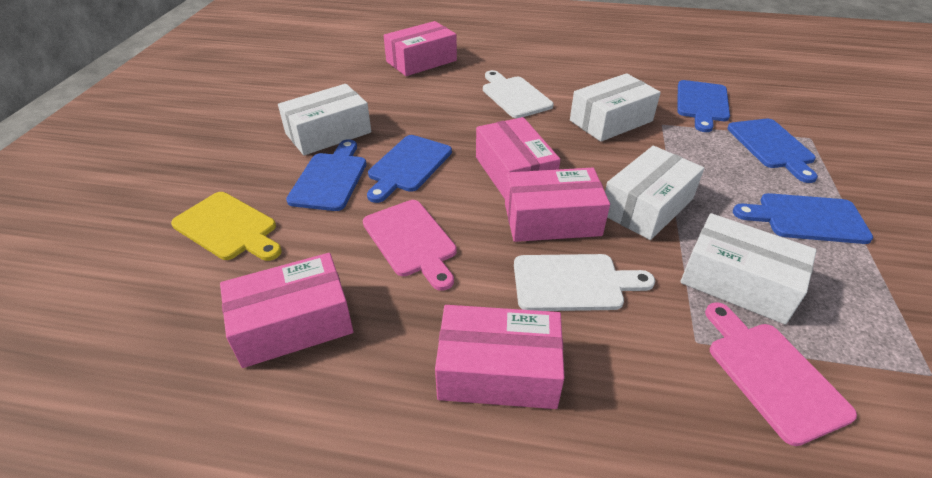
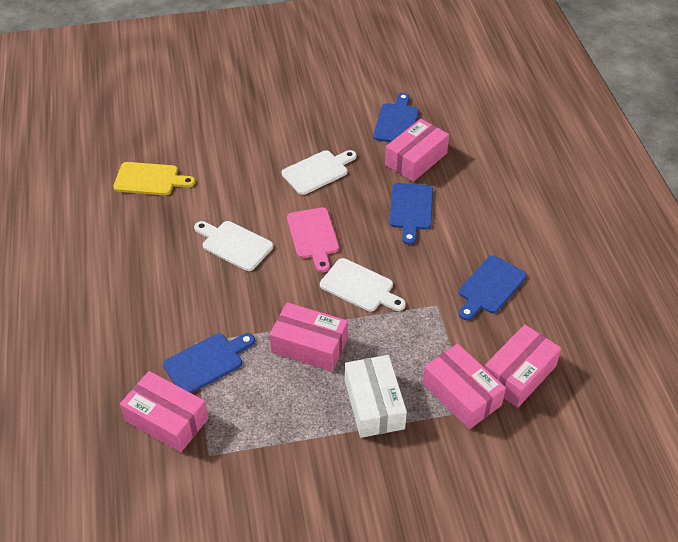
blue cutting board: 5 -> 4
pink cutting board: 2 -> 1
white box: 4 -> 1
white cutting board: 2 -> 3

